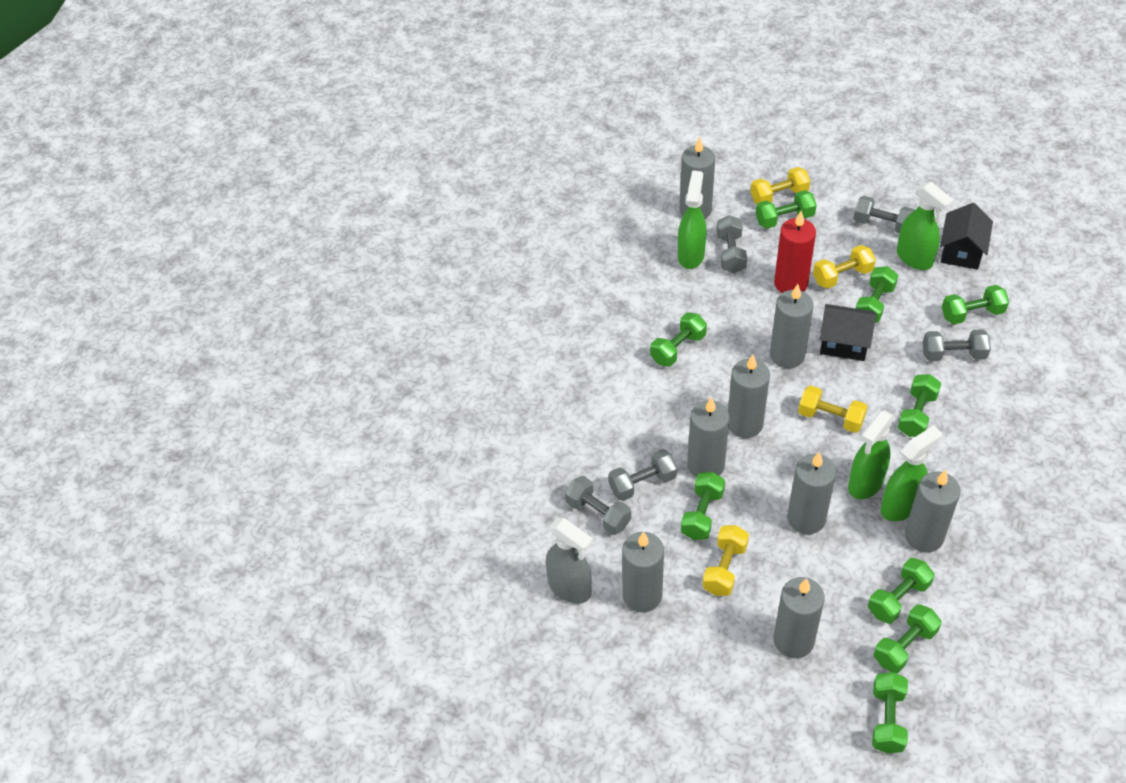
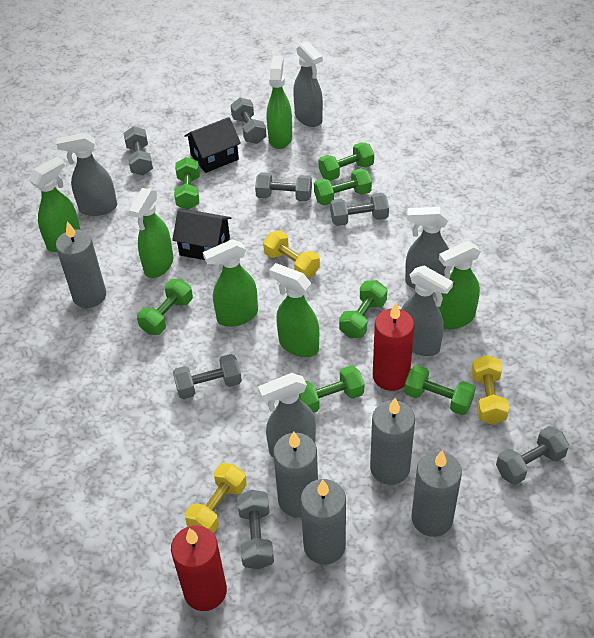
green dumbbell: 9 -> 7
green spray bottle: 4 -> 6
grey candle: 8 -> 5
grey dumbbell: 5 -> 7
grey spray bottle: 1 -> 5
red candle: 1 -> 2
yellow dumbbell: 4 -> 3

